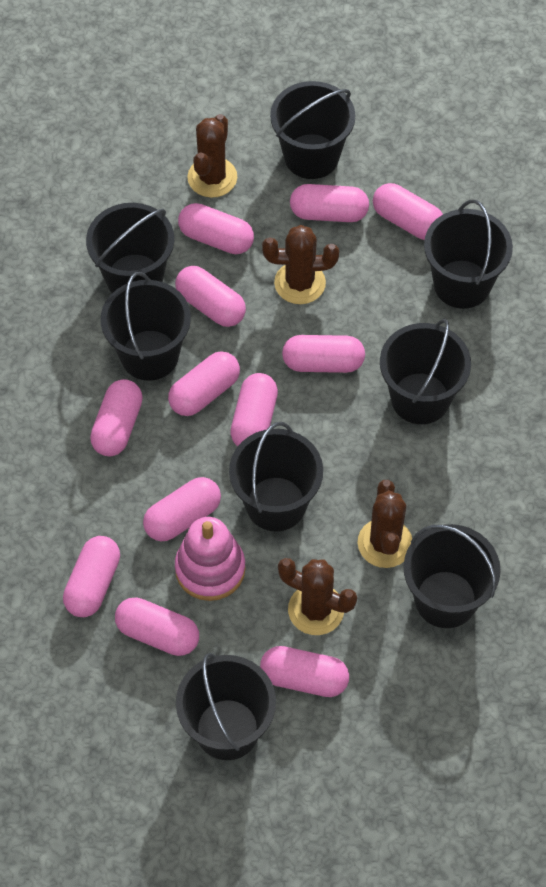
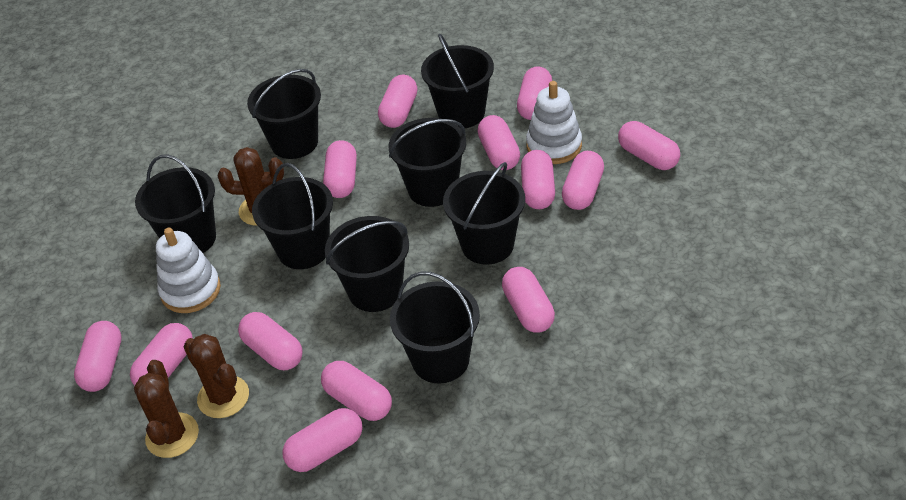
brown cactus: 4 -> 3
pink capsule: 12 -> 13
pink stacking toy: 1 -> 0
white stacking toy: 0 -> 2

